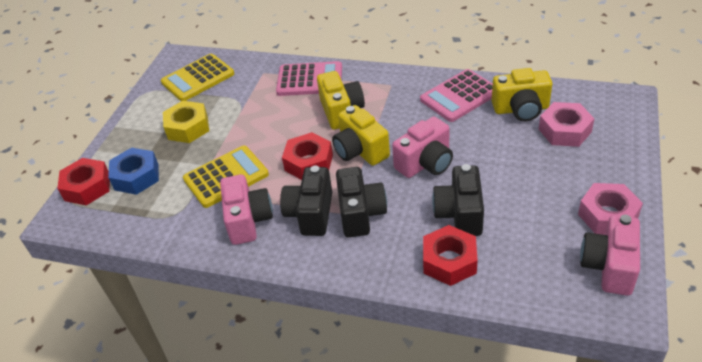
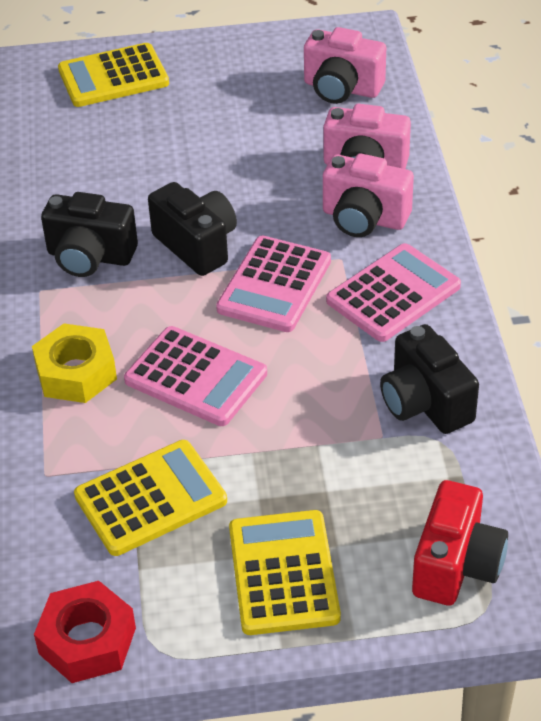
blue nut: 1 -> 0
pink calculator: 2 -> 3
pink nut: 2 -> 0
red camera: 0 -> 1
red nut: 3 -> 1
yellow calculator: 2 -> 3
yellow camera: 3 -> 0

